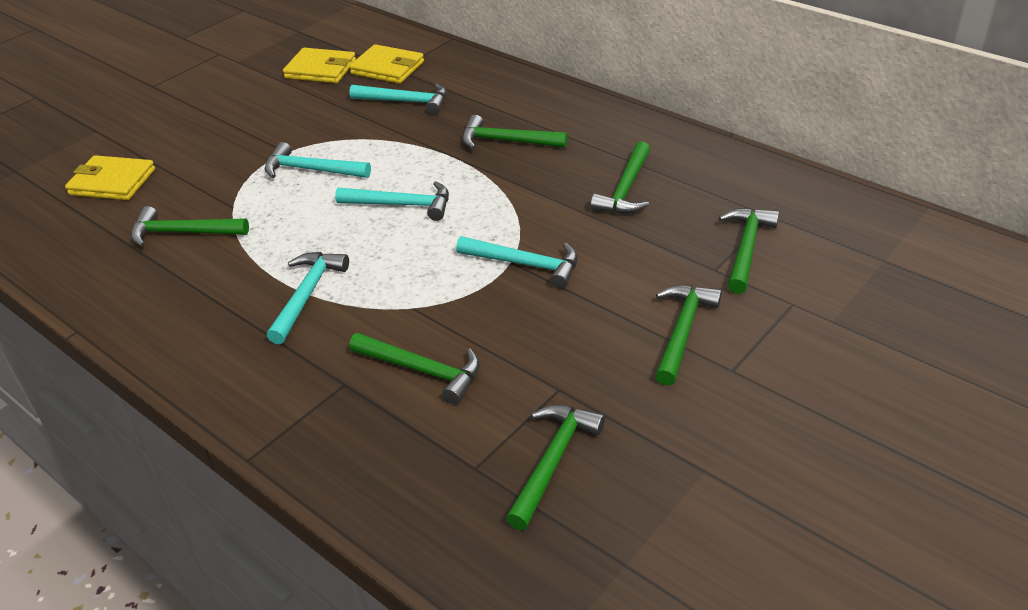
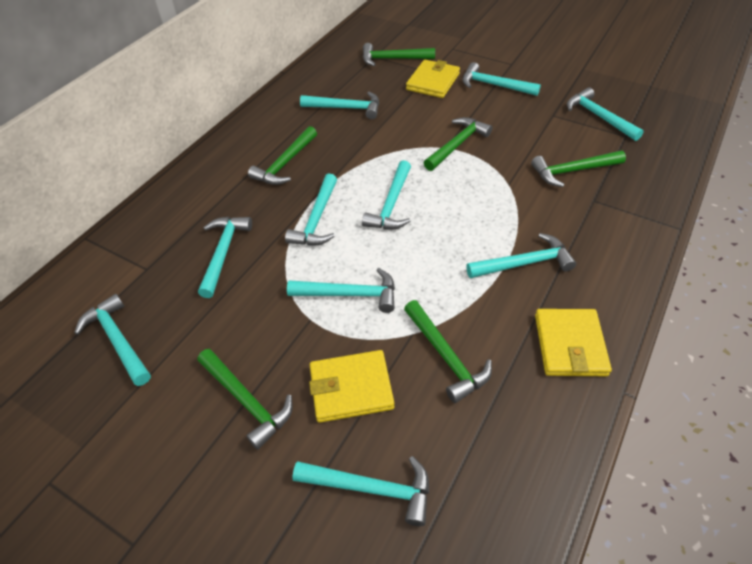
green hammer: 7 -> 6
turquoise hammer: 5 -> 10

